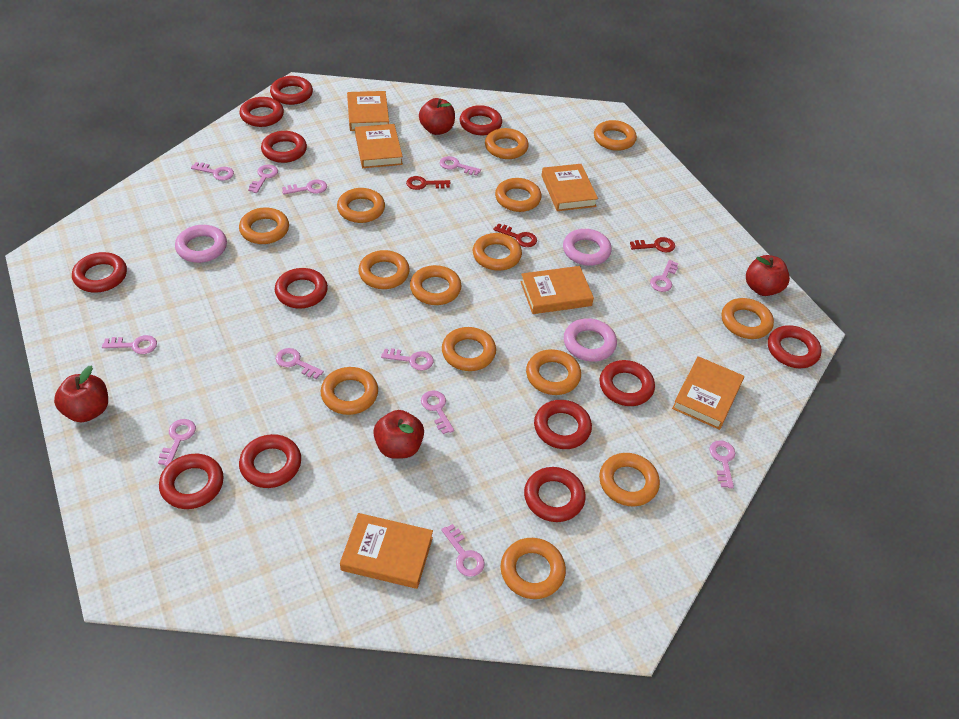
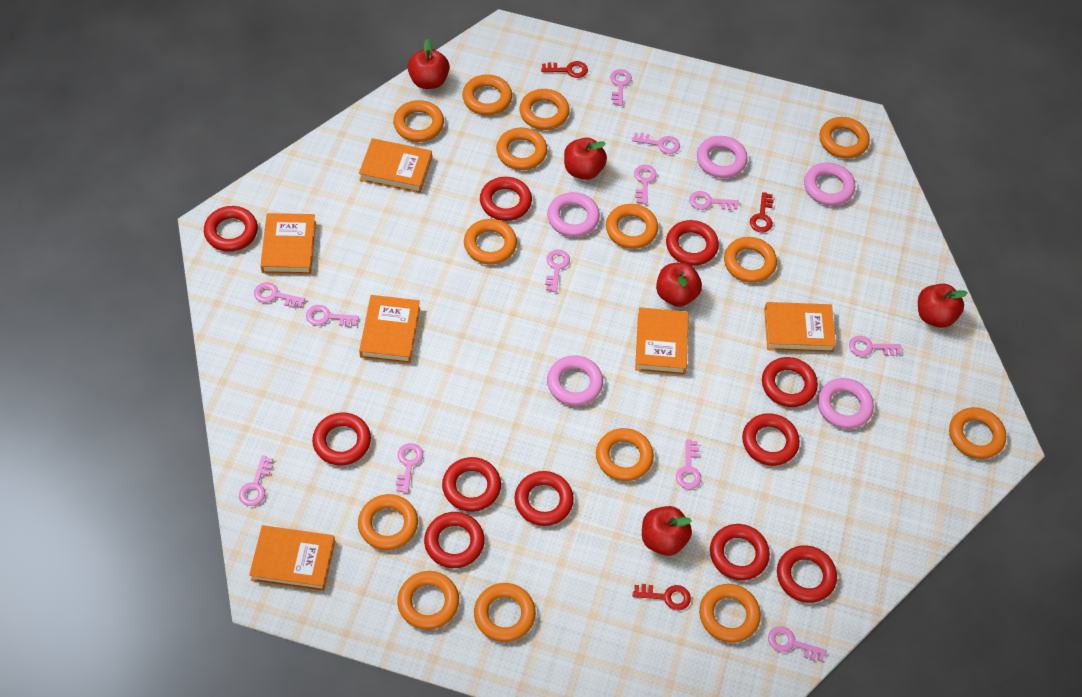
pink ring: 3 -> 5
red apple: 4 -> 5
red ring: 12 -> 11

